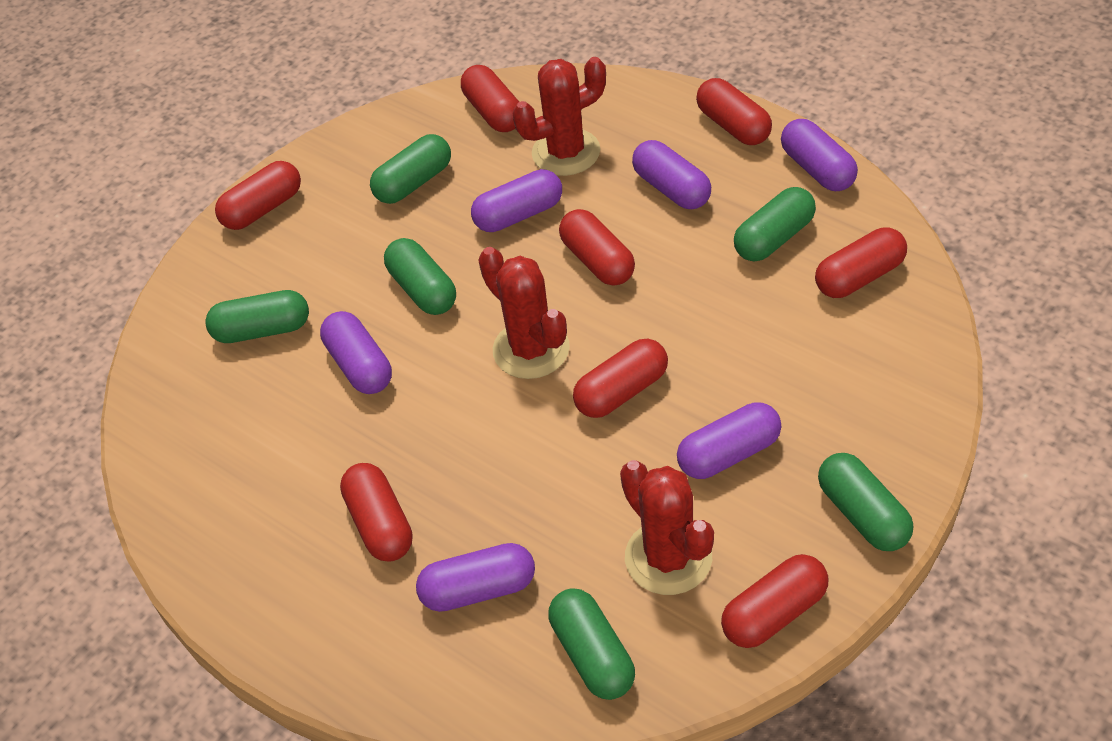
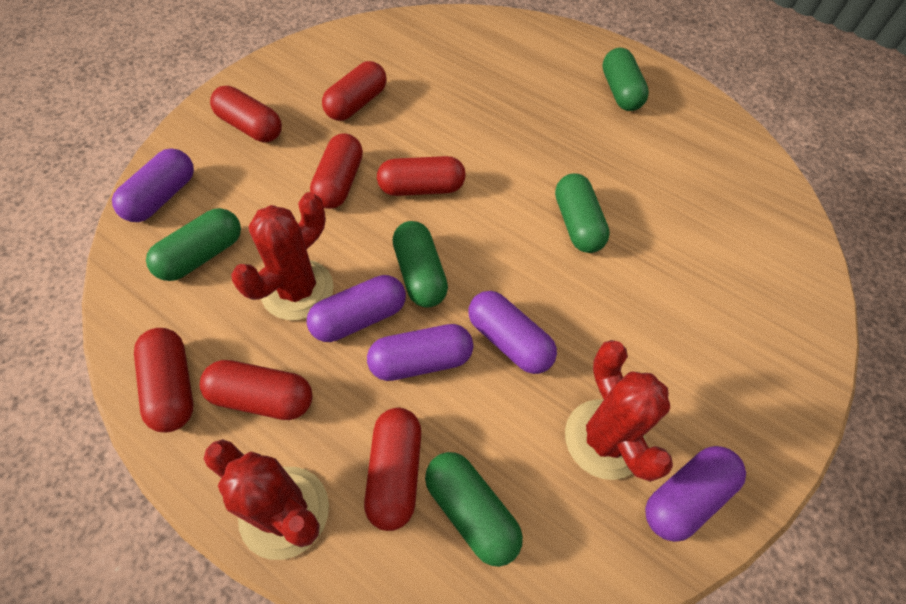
green capsule: 6 -> 5
purple capsule: 6 -> 5
red capsule: 8 -> 7

